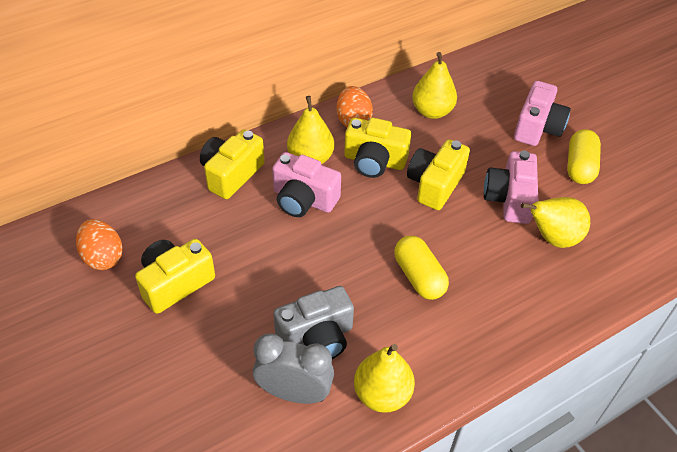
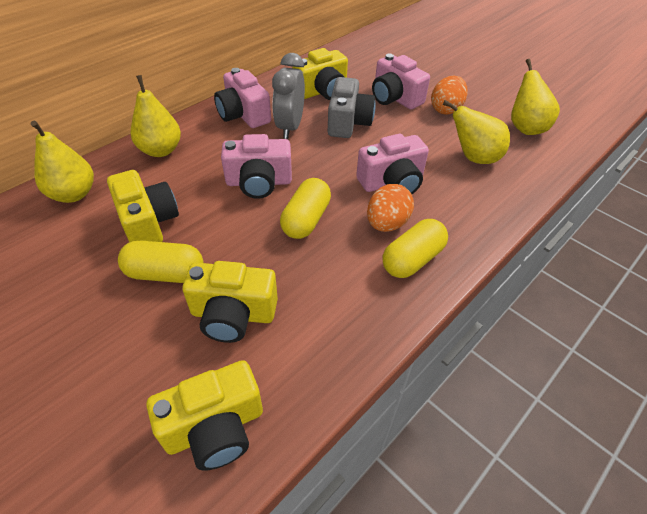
pink camera: 3 -> 4
yellow capsule: 2 -> 3

